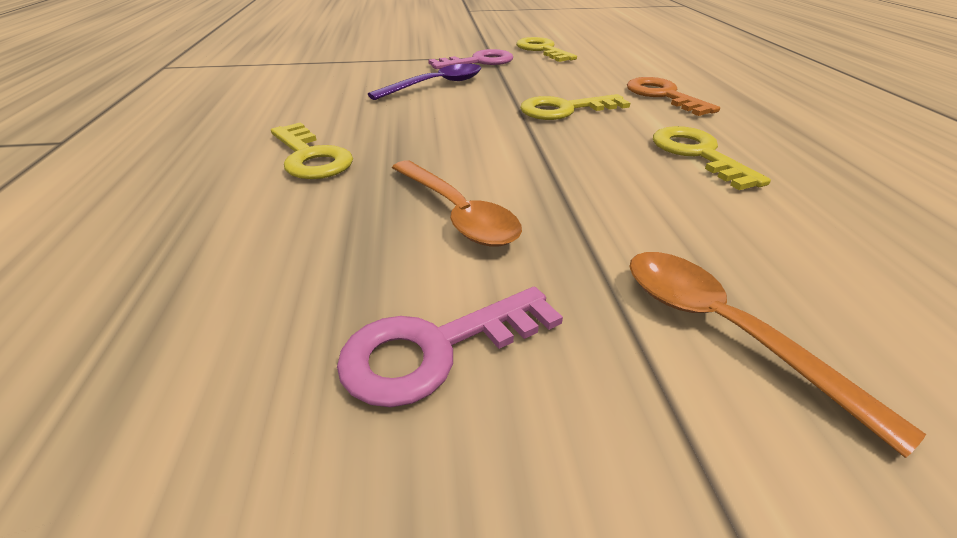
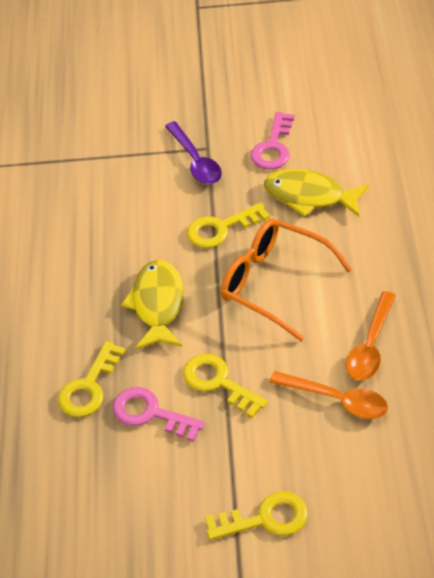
orange glasses: 0 -> 1
orange key: 1 -> 0
yellow fish: 0 -> 2

